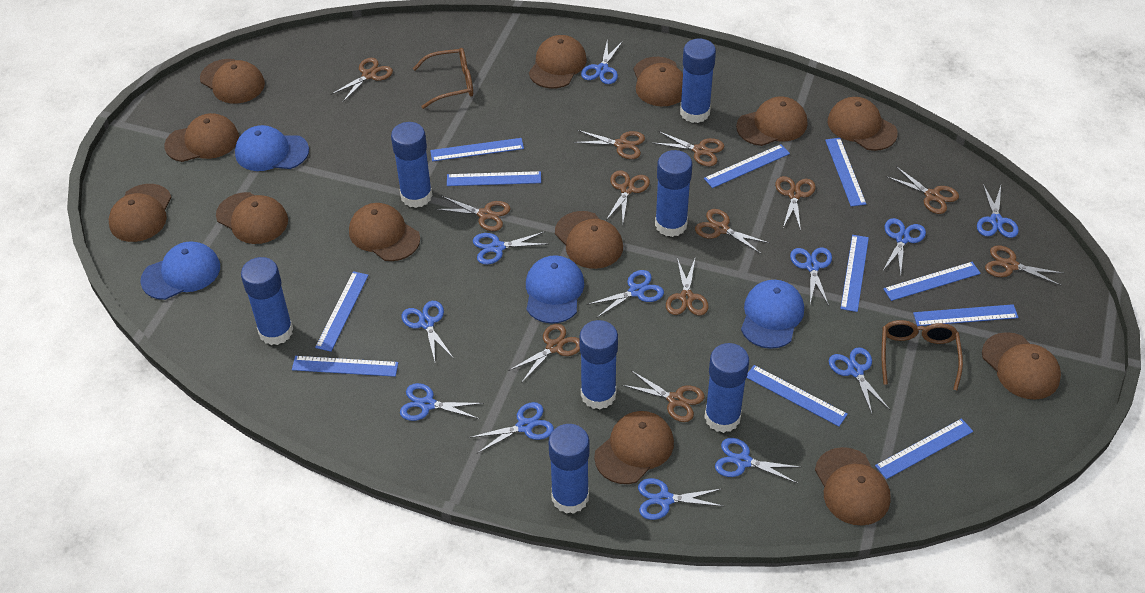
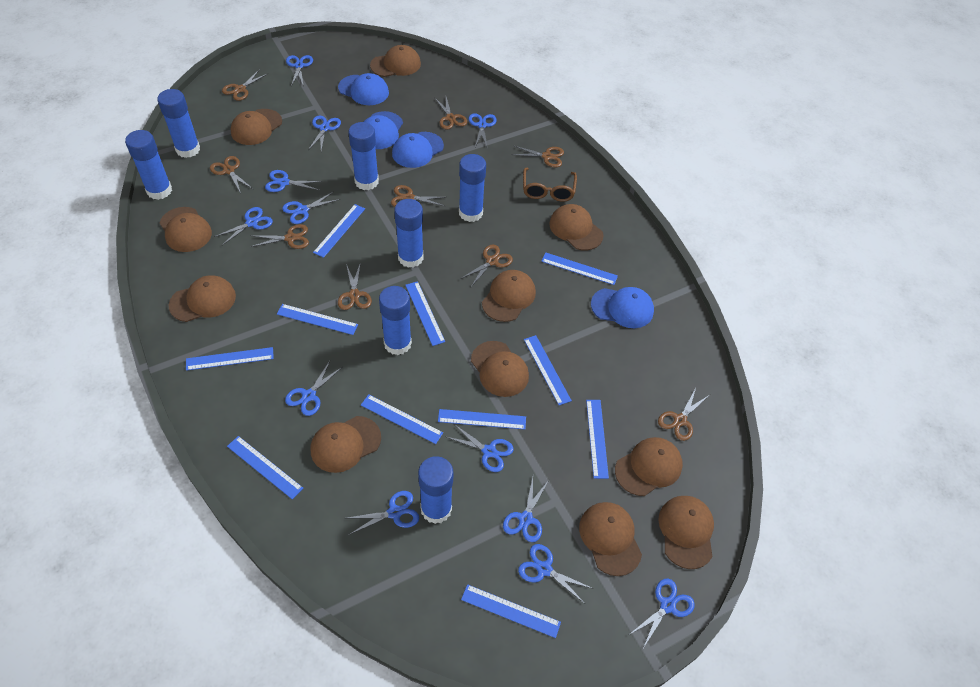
brown cap: 13 -> 11
brown glasses: 2 -> 1
brown scissors: 12 -> 9

